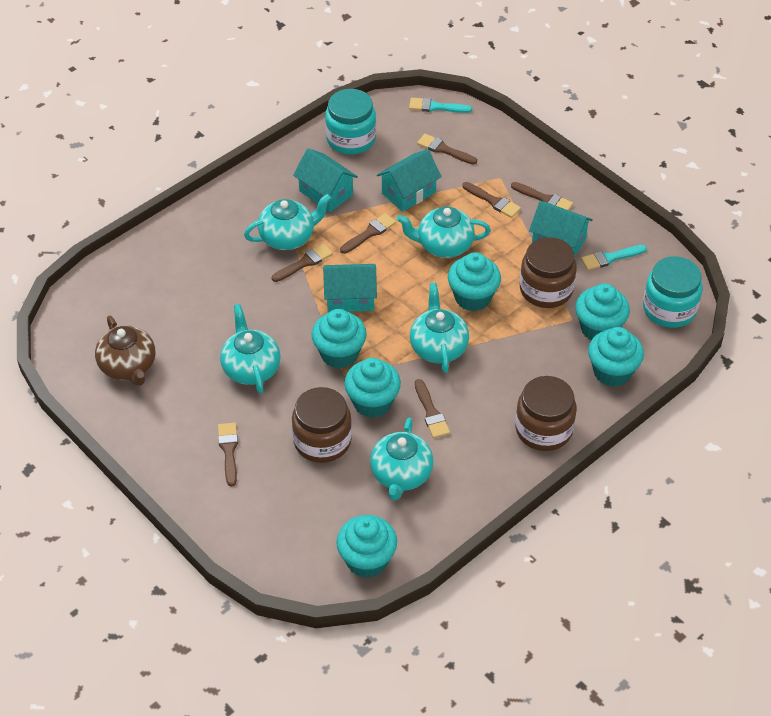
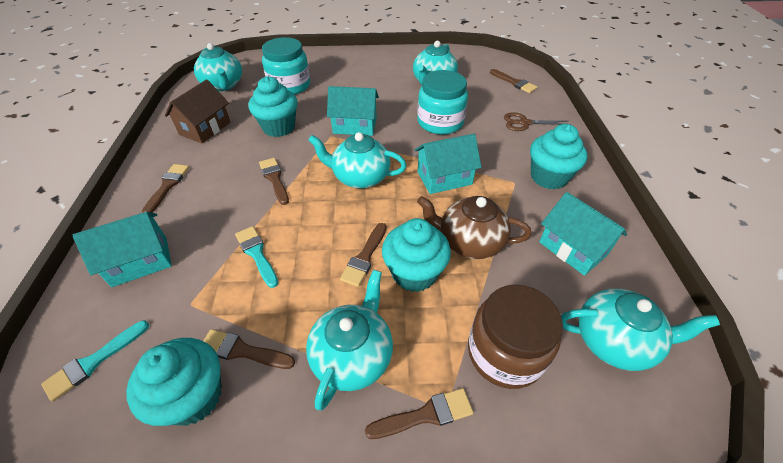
brown brush: 7 -> 6
brown house: 0 -> 1
brown jar: 3 -> 1
brown scissors: 0 -> 1
turquoise cupcake: 6 -> 4

